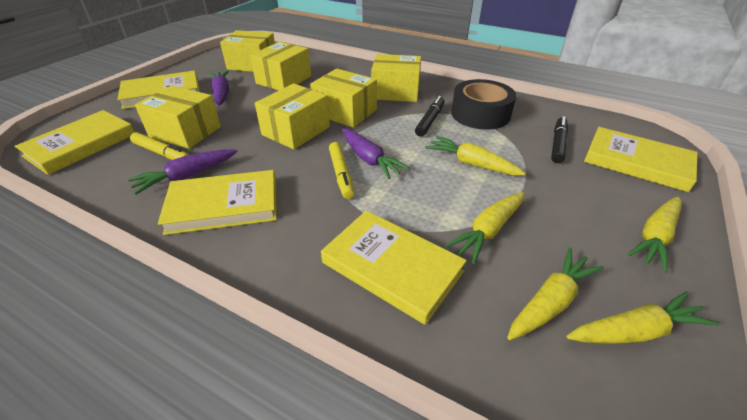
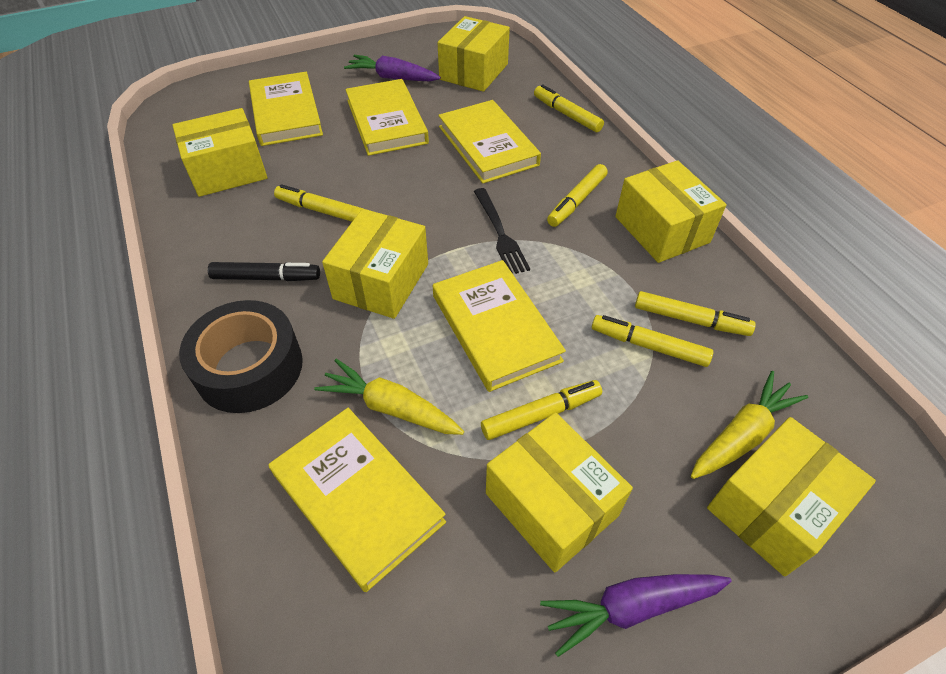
black fork: 0 -> 1
black marker: 2 -> 1
purple carrot: 3 -> 2
yellow carrot: 5 -> 2
yellow marker: 2 -> 6

